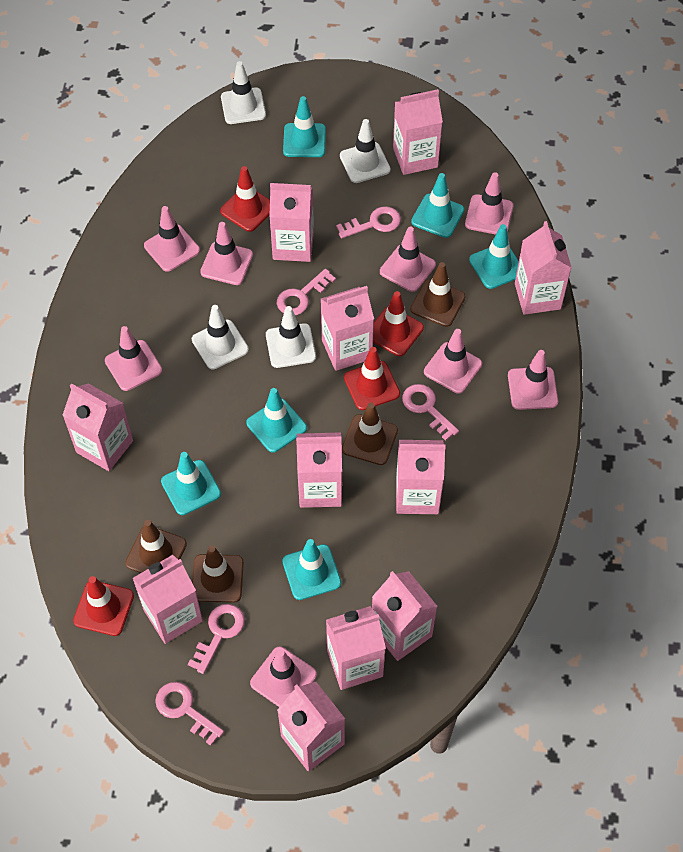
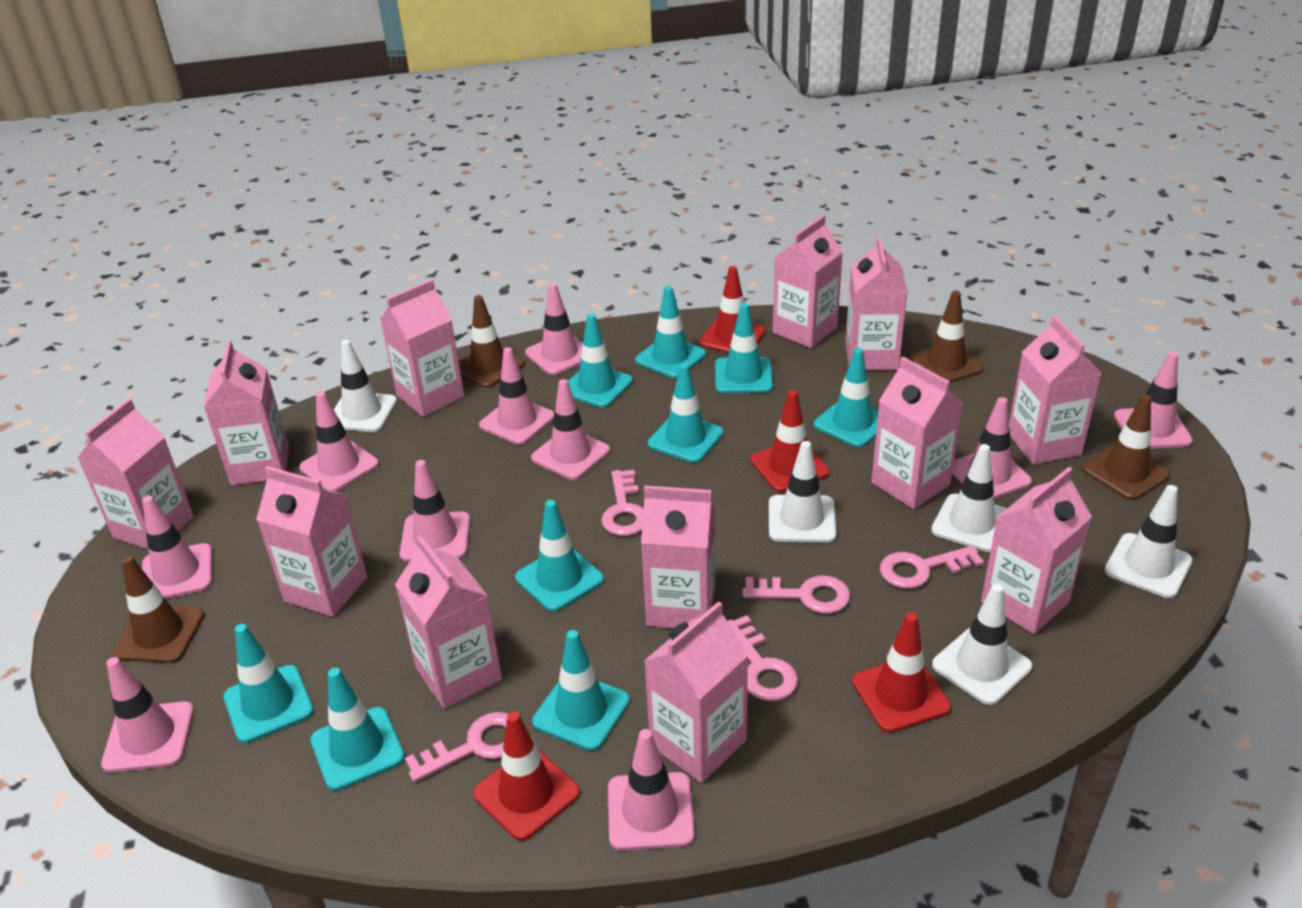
pink carton: 11 -> 12
pink traffic cone: 8 -> 10
turquoise traffic cone: 6 -> 9
white traffic cone: 4 -> 5

